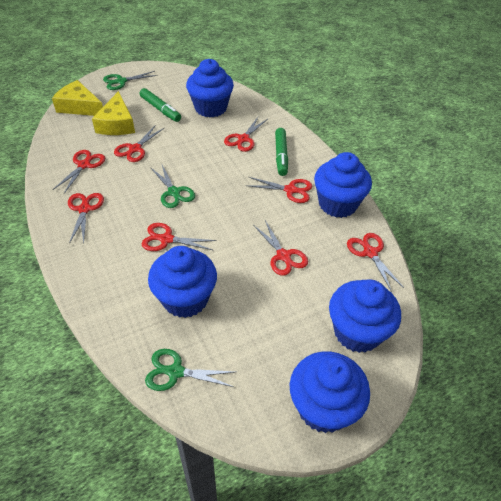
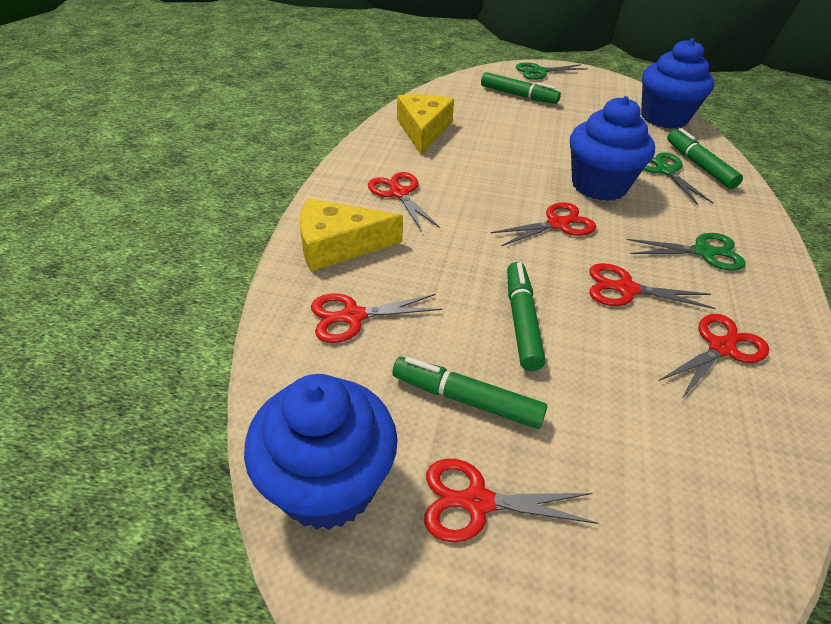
blue cupcake: 5 -> 3
green marker: 2 -> 4
red scissors: 8 -> 6

